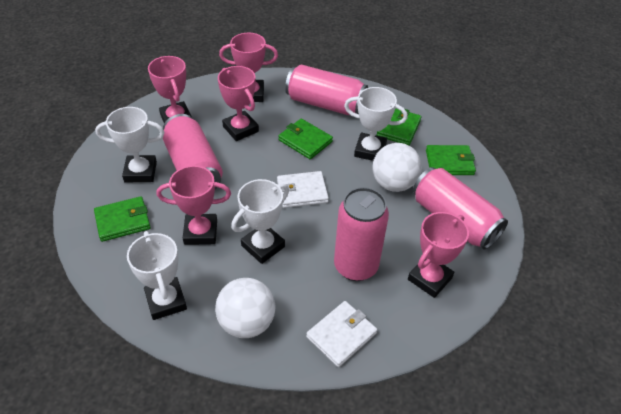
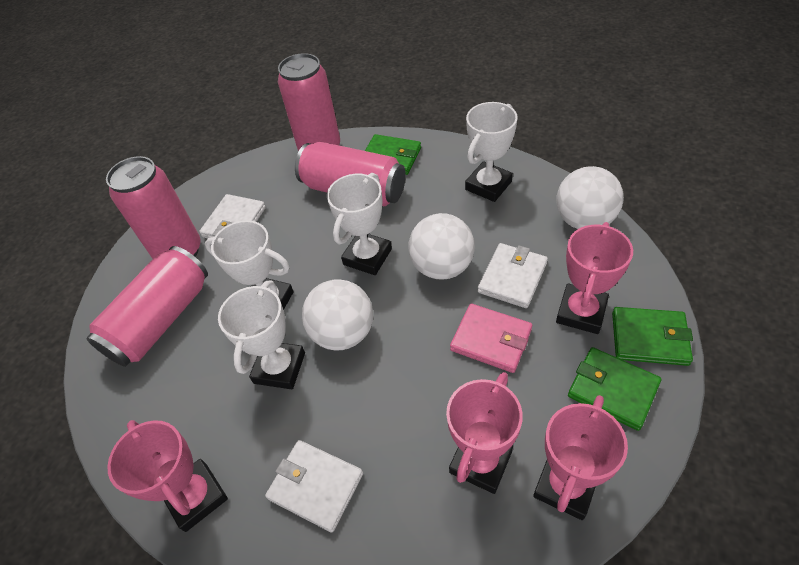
green wallet: 4 -> 3
pink trophy: 5 -> 4
pink wallet: 0 -> 1
white ball: 2 -> 3
white wallet: 2 -> 3

